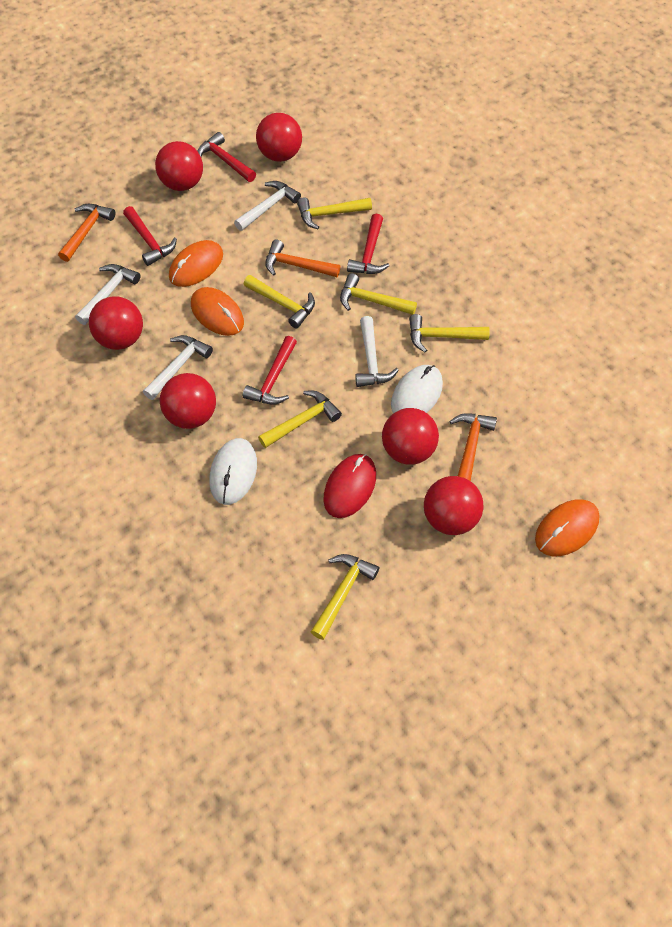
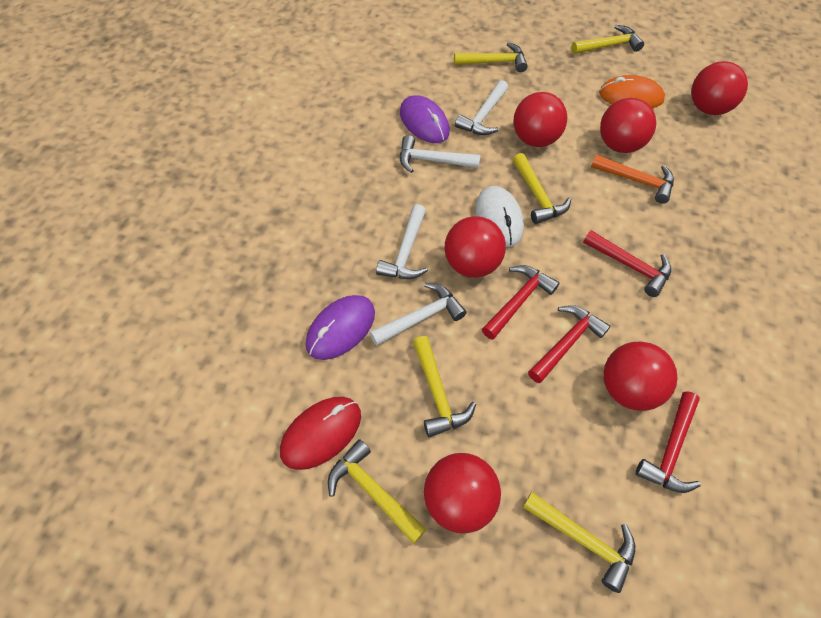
orange hammer: 3 -> 1
orange mouse: 3 -> 1
purple mouse: 0 -> 2
white mouse: 2 -> 1

